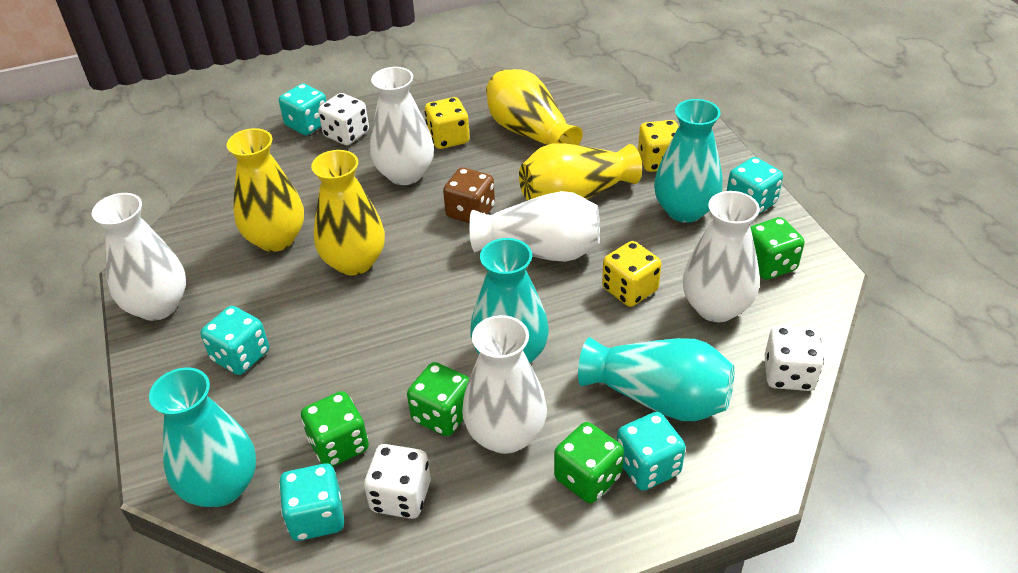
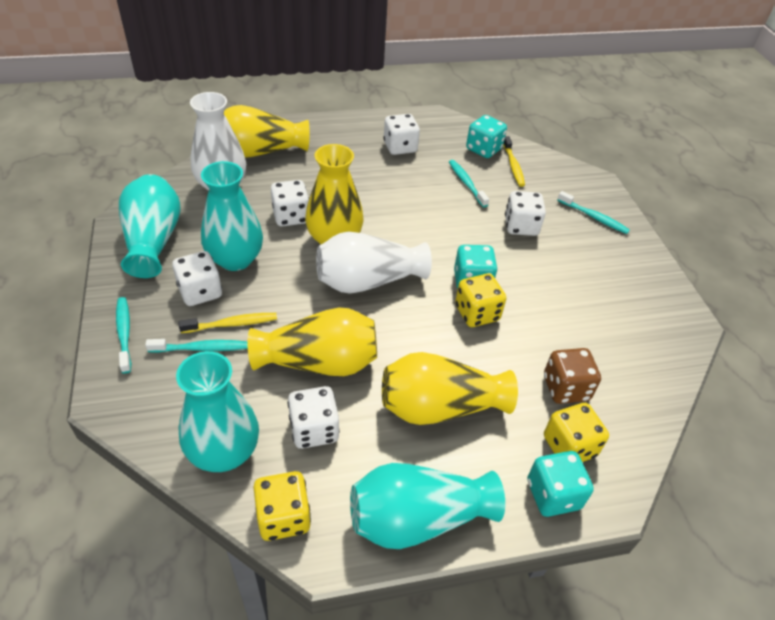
green dice: 4 -> 0
turquoise dice: 5 -> 3
turquoise toothbrush: 0 -> 4
white dice: 3 -> 5
white vase: 5 -> 2
yellow toothbrush: 0 -> 2

